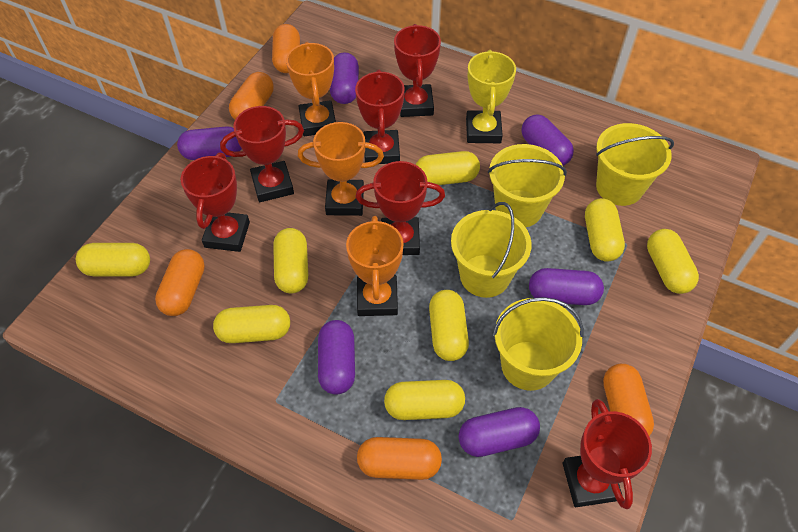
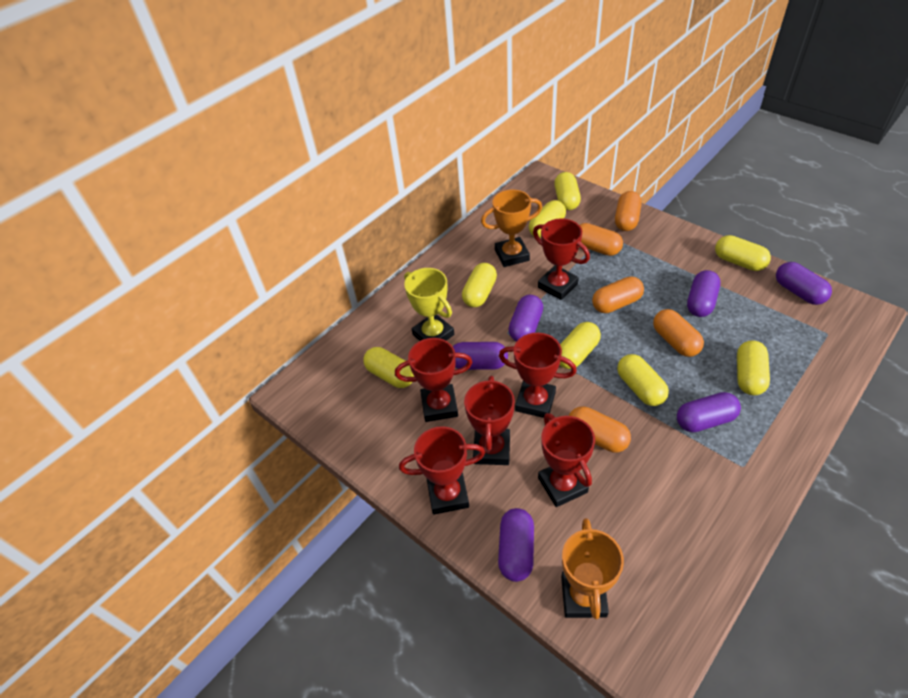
orange trophy: 3 -> 2
yellow bucket: 4 -> 0

